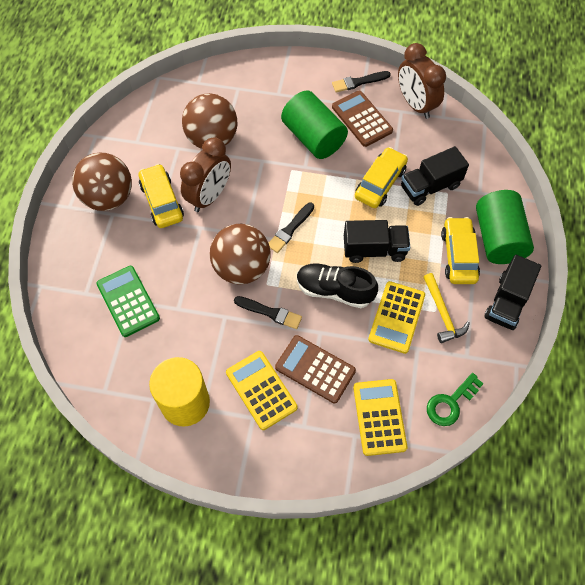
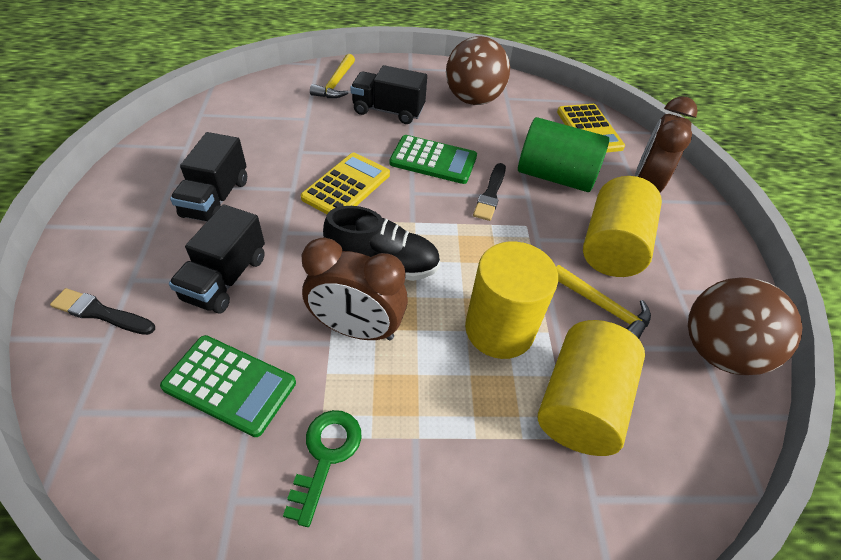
black brush: 3 -> 2
brown ball: 3 -> 2
brown calculator: 2 -> 0
green calculator: 1 -> 2
green cylinder: 2 -> 1
yellow calculator: 3 -> 2
yellow car: 3 -> 0
yellow cylinder: 1 -> 3
yellow hammer: 1 -> 2

